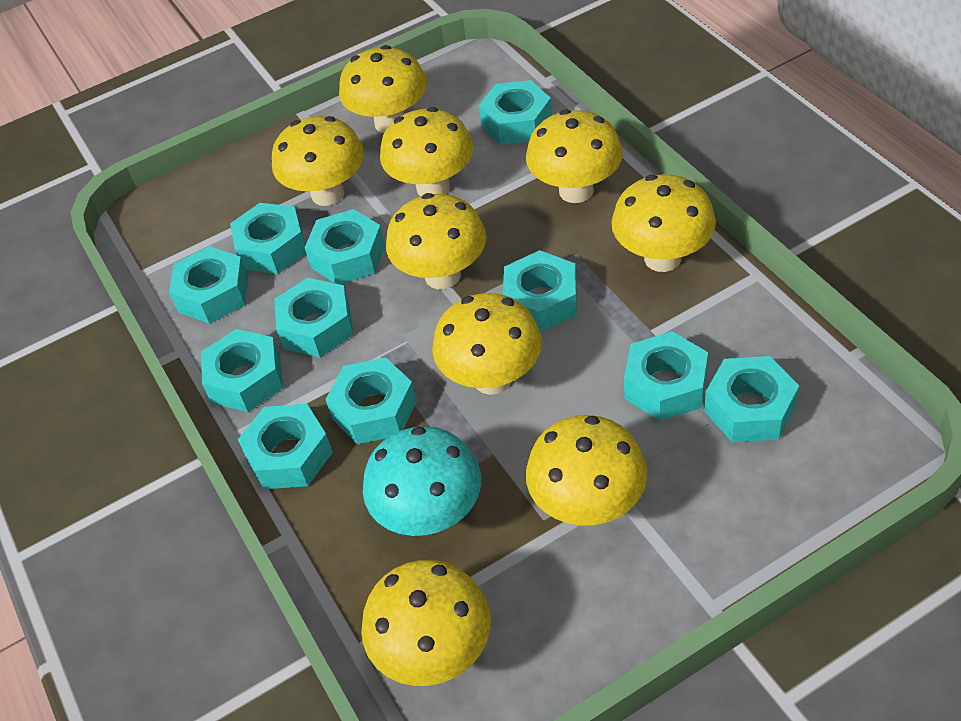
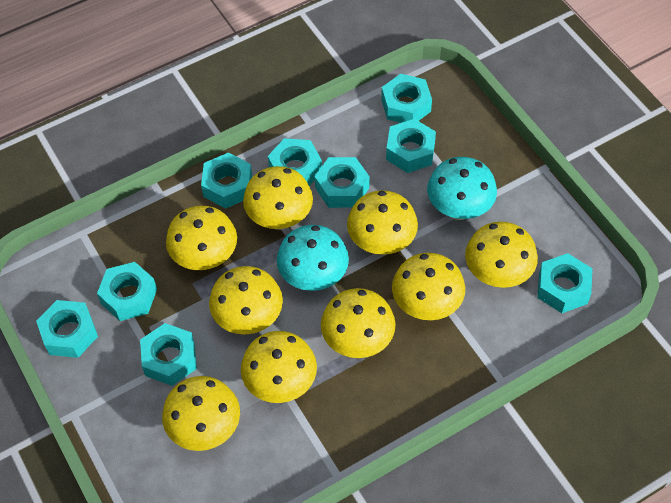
turquoise mushroom: 1 -> 2
turquoise nut: 11 -> 9

